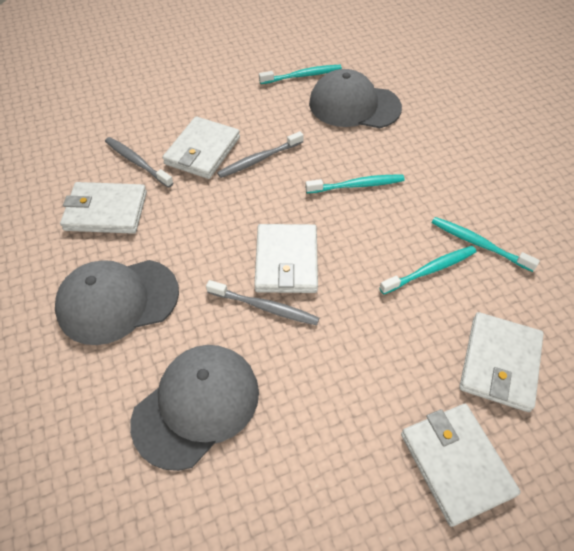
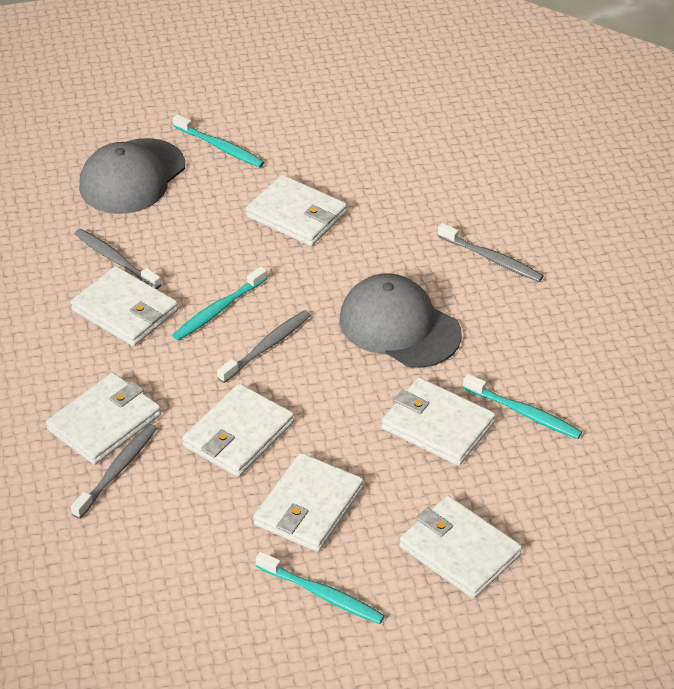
grey cap: 3 -> 2
grey toothbrush: 3 -> 4
white wallet: 5 -> 7

